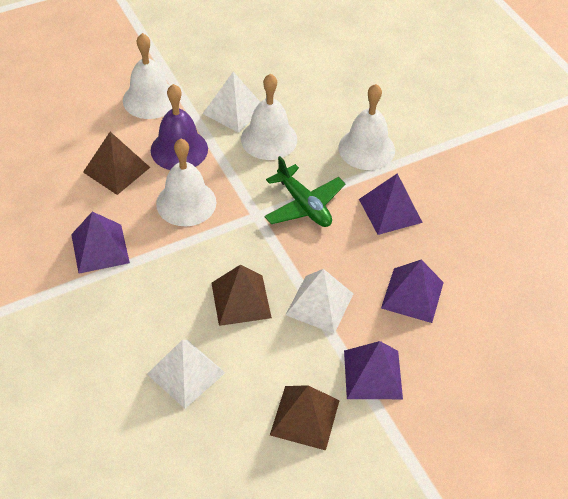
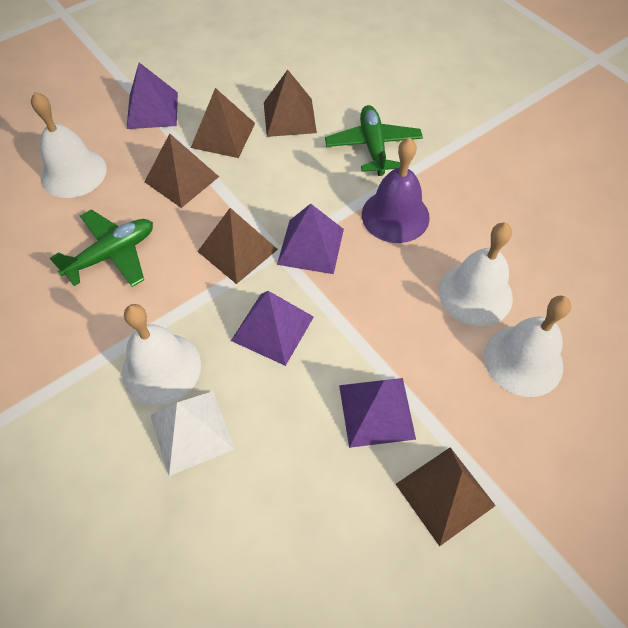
brown pyramid: 3 -> 5
green plane: 1 -> 2
white pyramid: 3 -> 1

